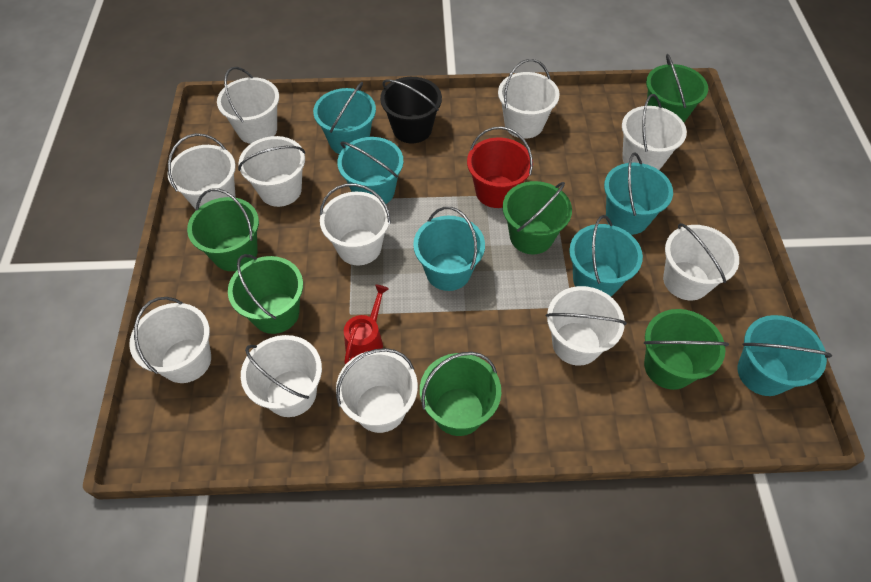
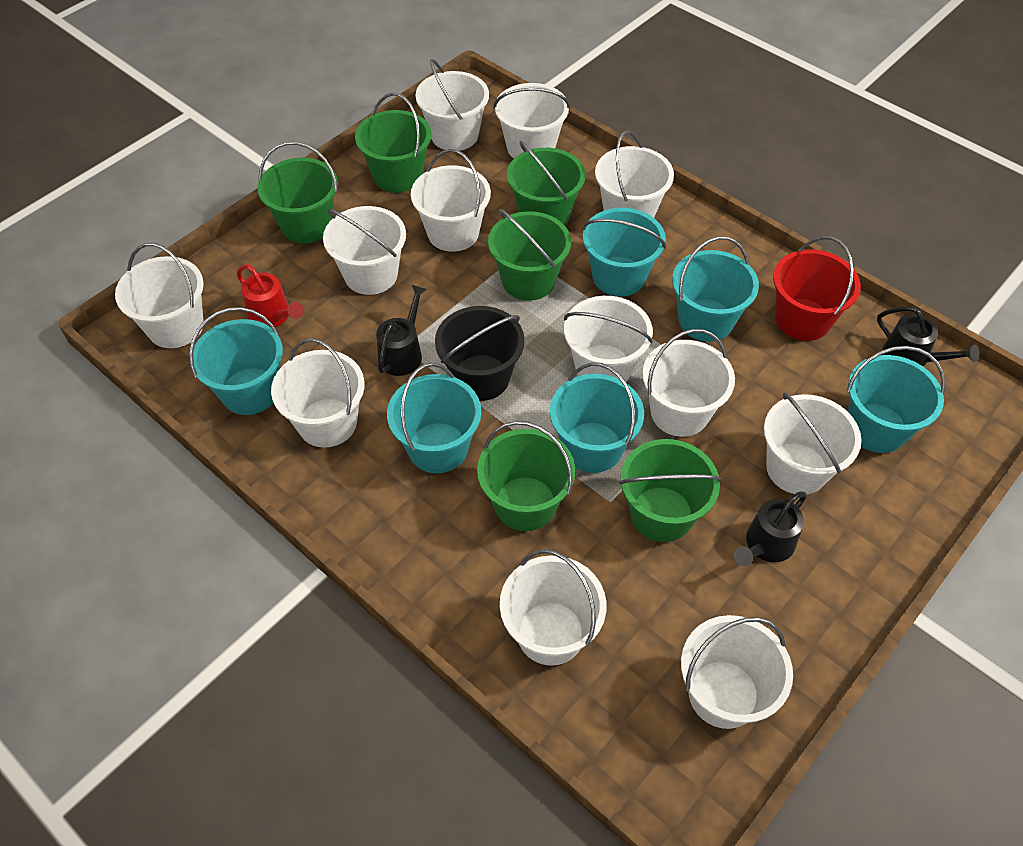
black watering can: 0 -> 3
white bucket: 11 -> 12

